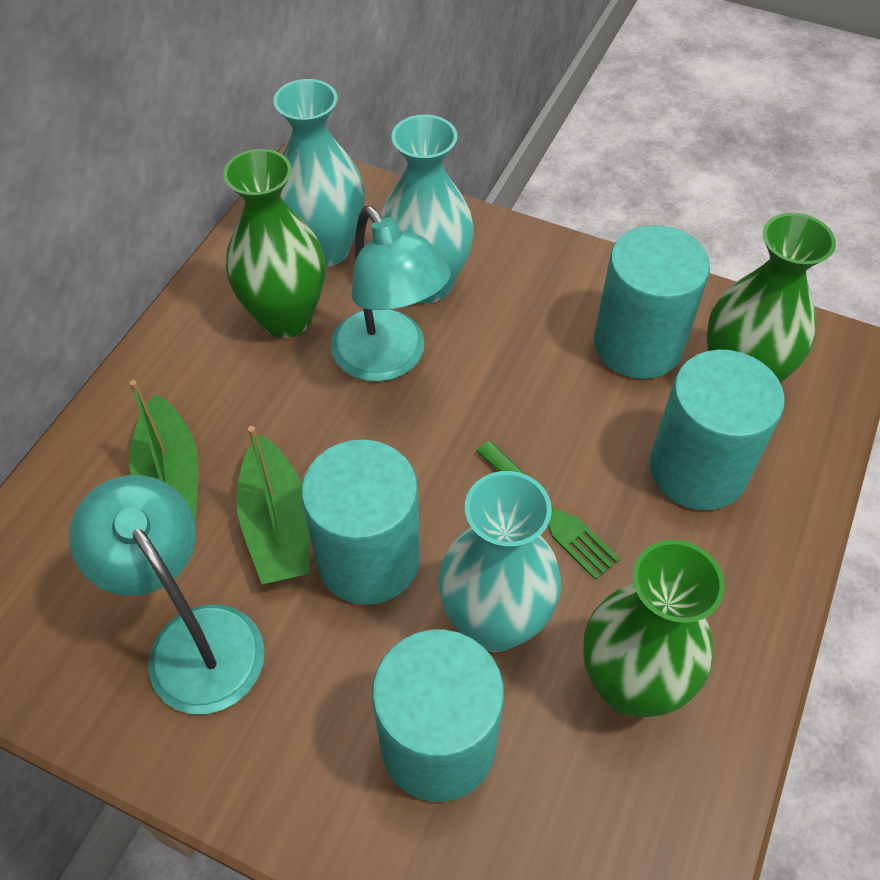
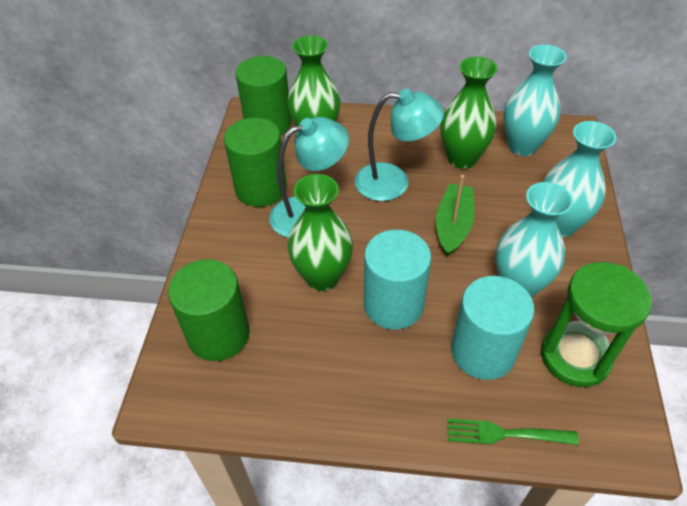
green boat: 2 -> 1
green cylinder: 0 -> 3
green hourglass: 0 -> 1
turquoise cylinder: 4 -> 2

